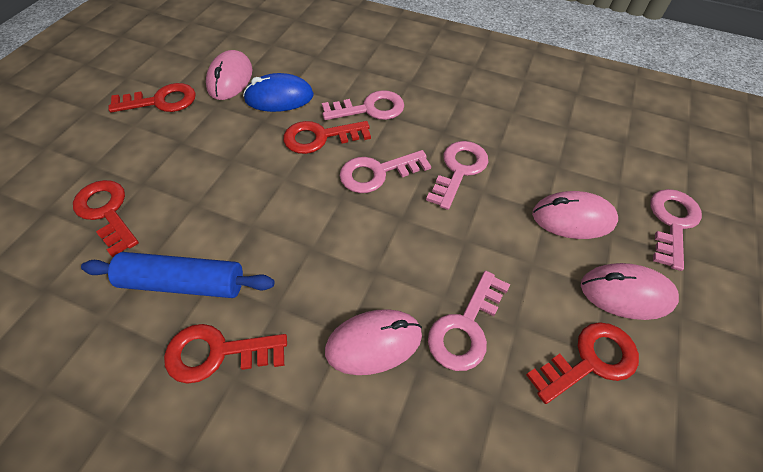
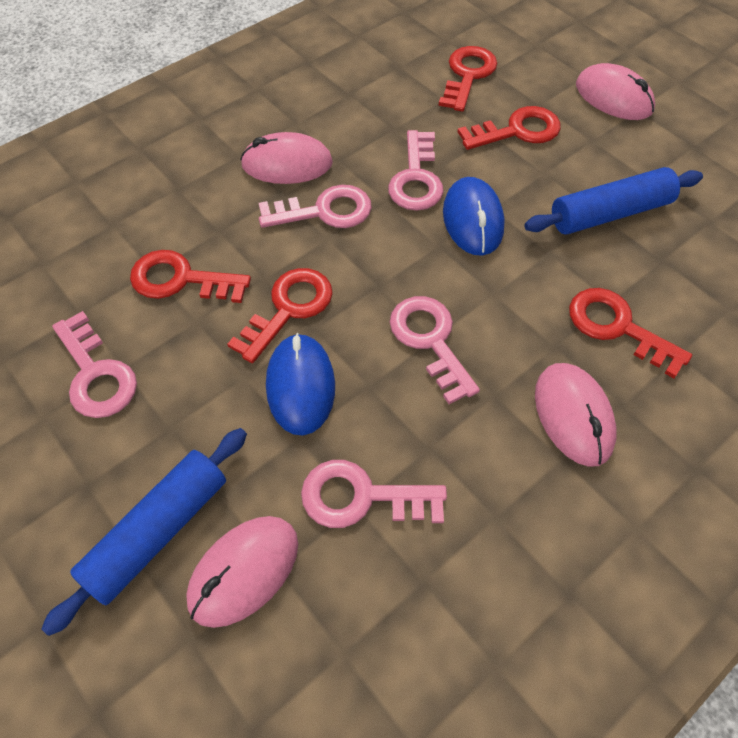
blue mouse: 1 -> 2
blue rolling pin: 1 -> 2

